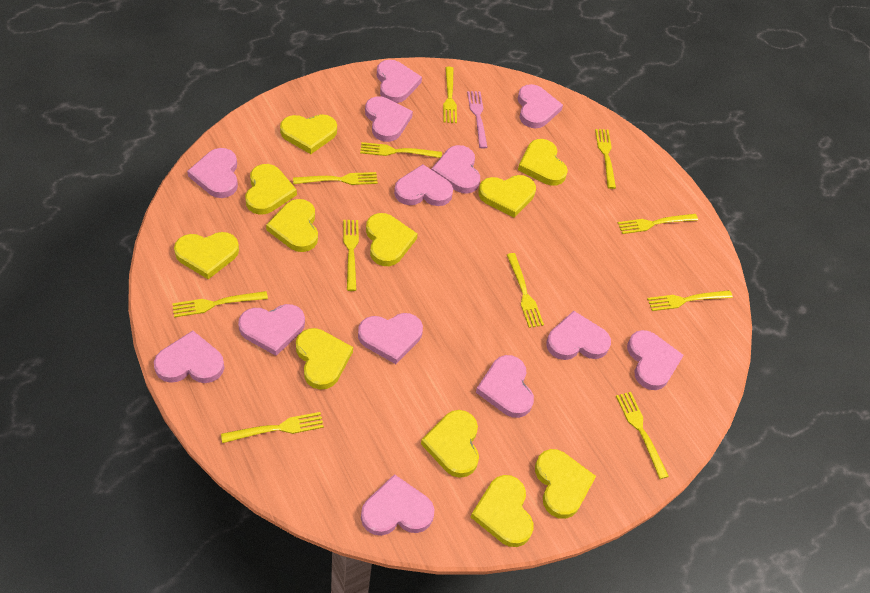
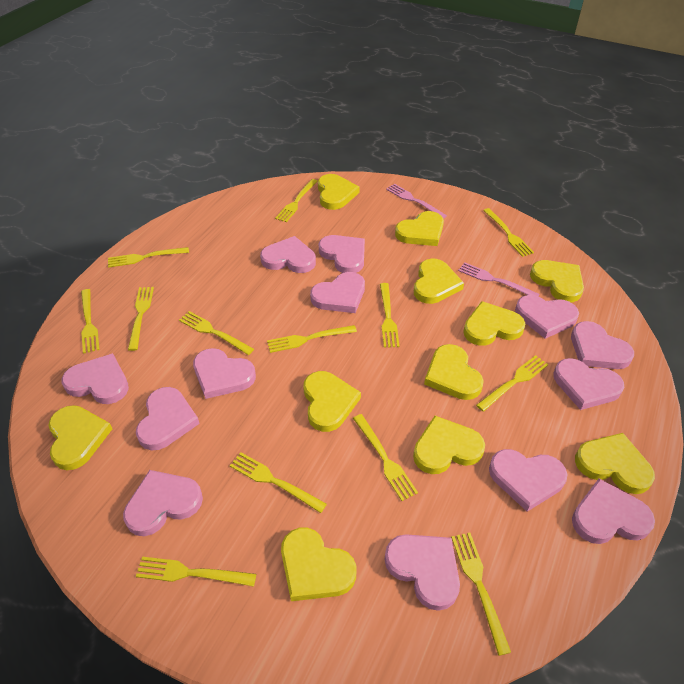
pink fork: 1 -> 2
yellow fork: 11 -> 13

